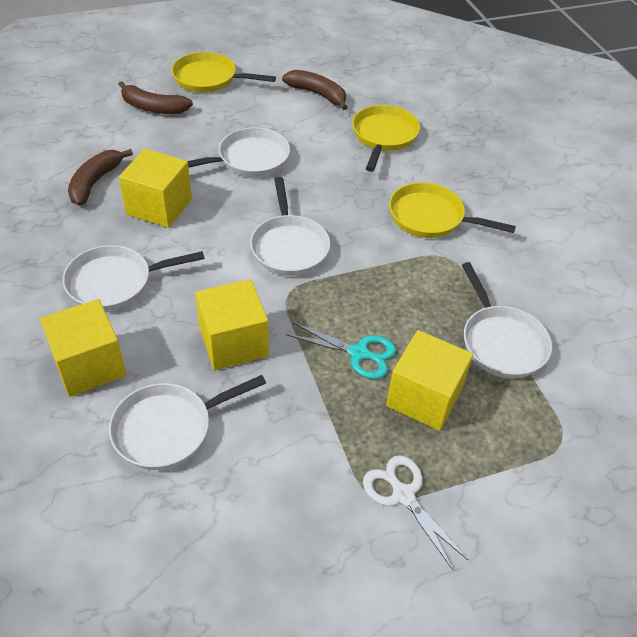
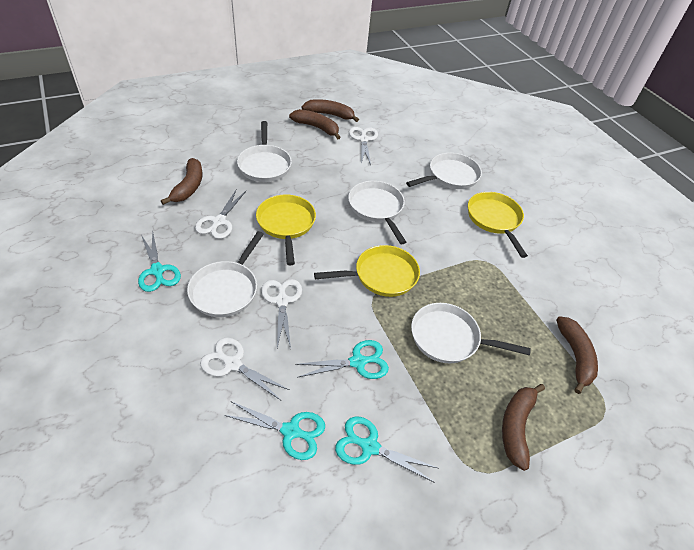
brown banana: 3 -> 5
turquoise scissors: 1 -> 4
white scissors: 1 -> 4
yellow cube: 4 -> 0

